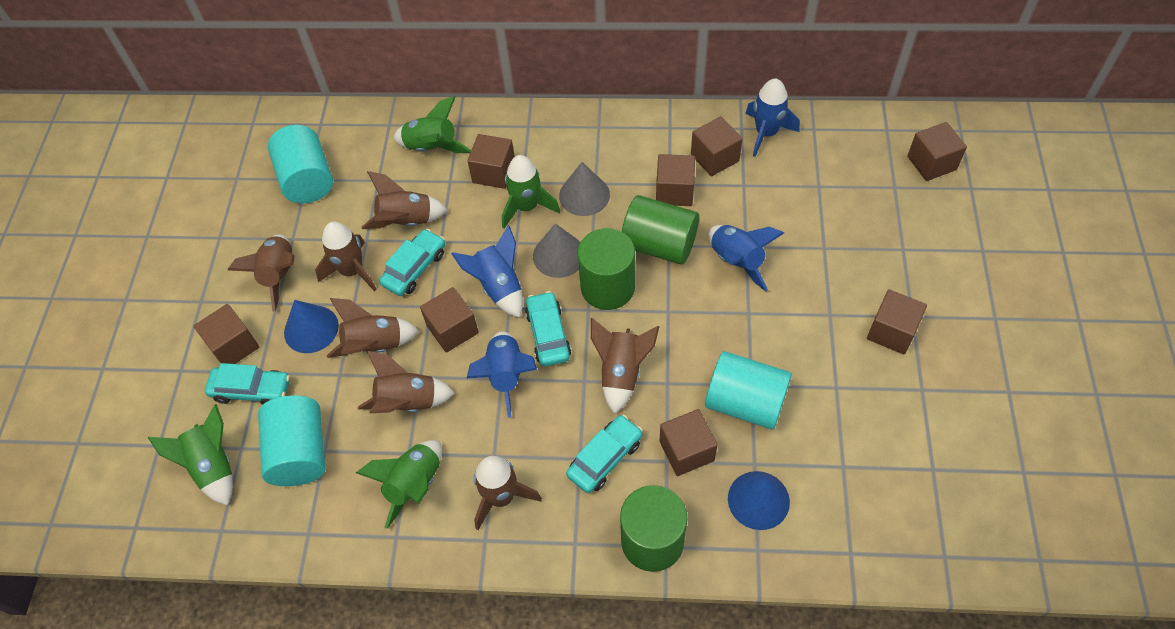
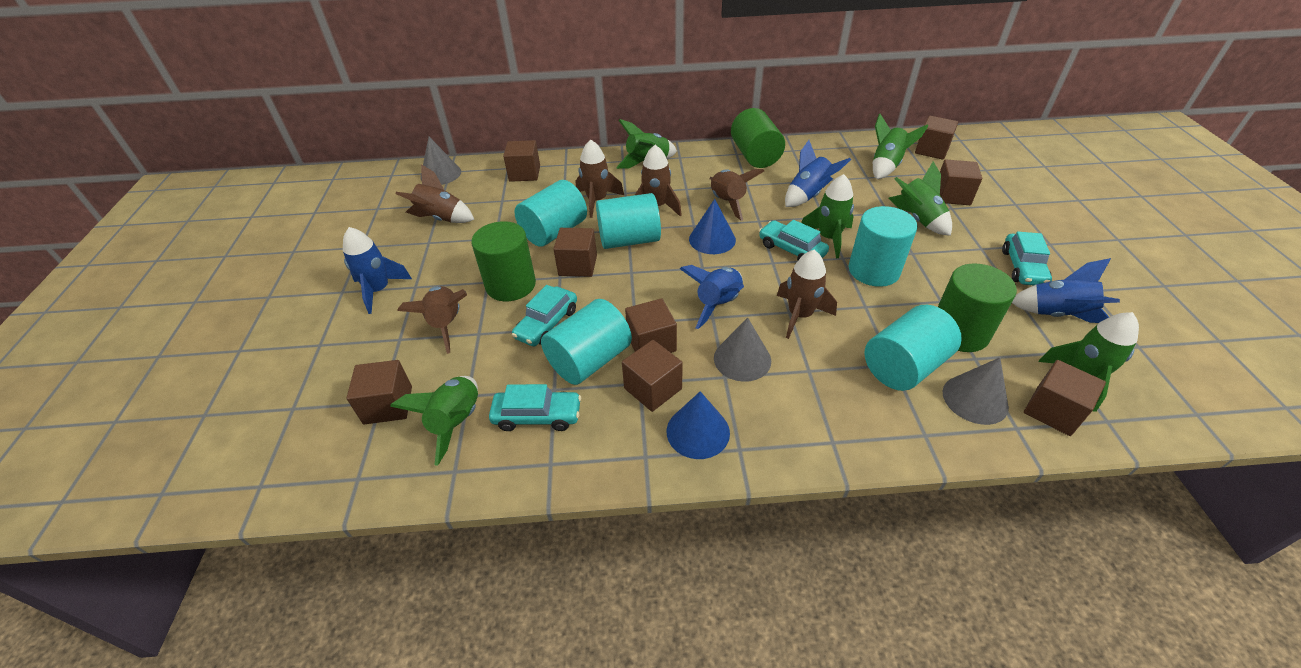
brown rocket: 7 -> 6
green rocket: 4 -> 6
grey cone: 2 -> 3
turquoise cylinder: 3 -> 5

